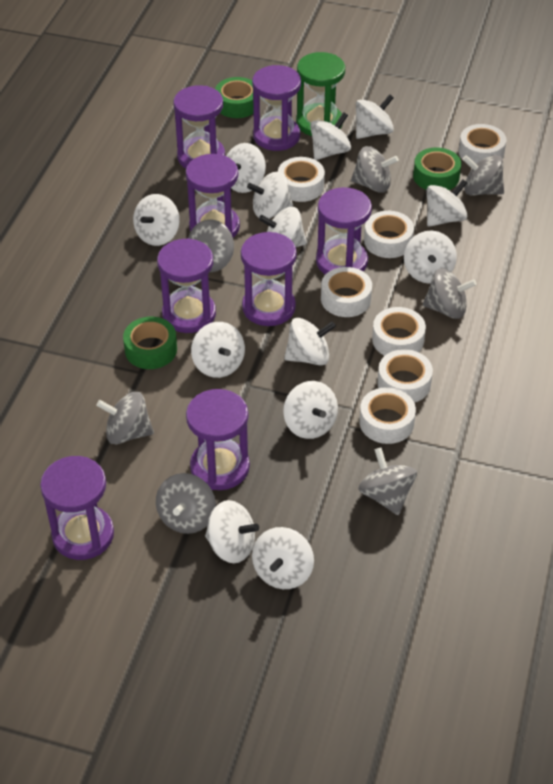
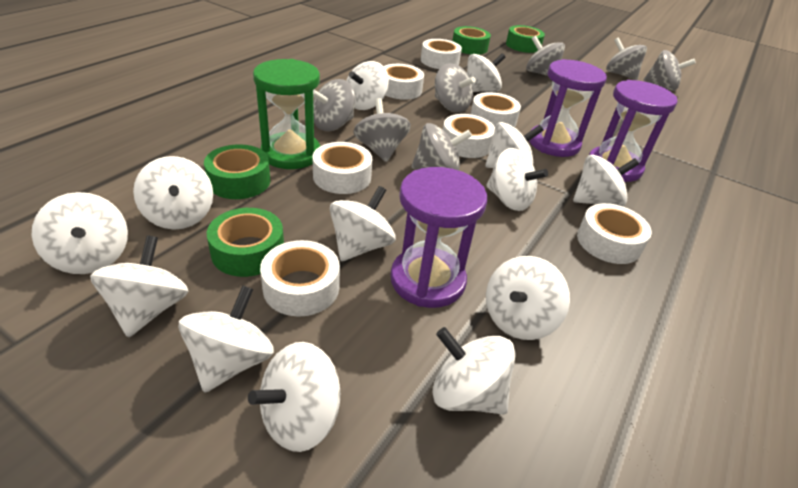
green tape: 3 -> 4
purple hourglass: 8 -> 3

